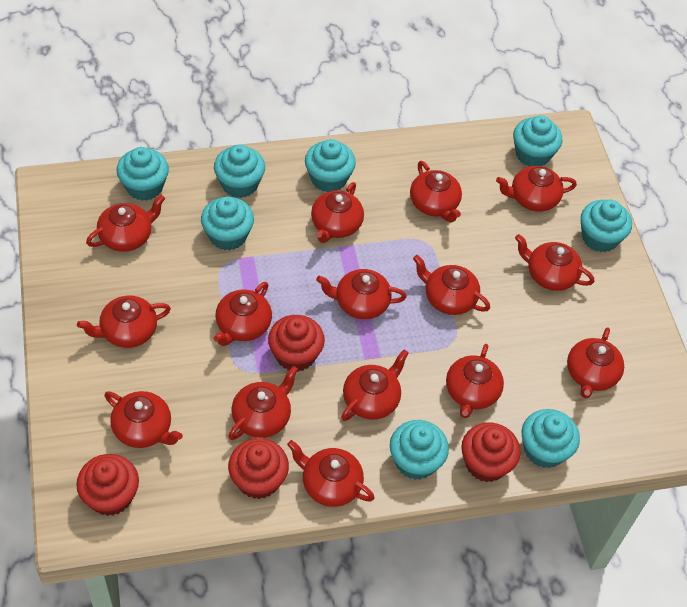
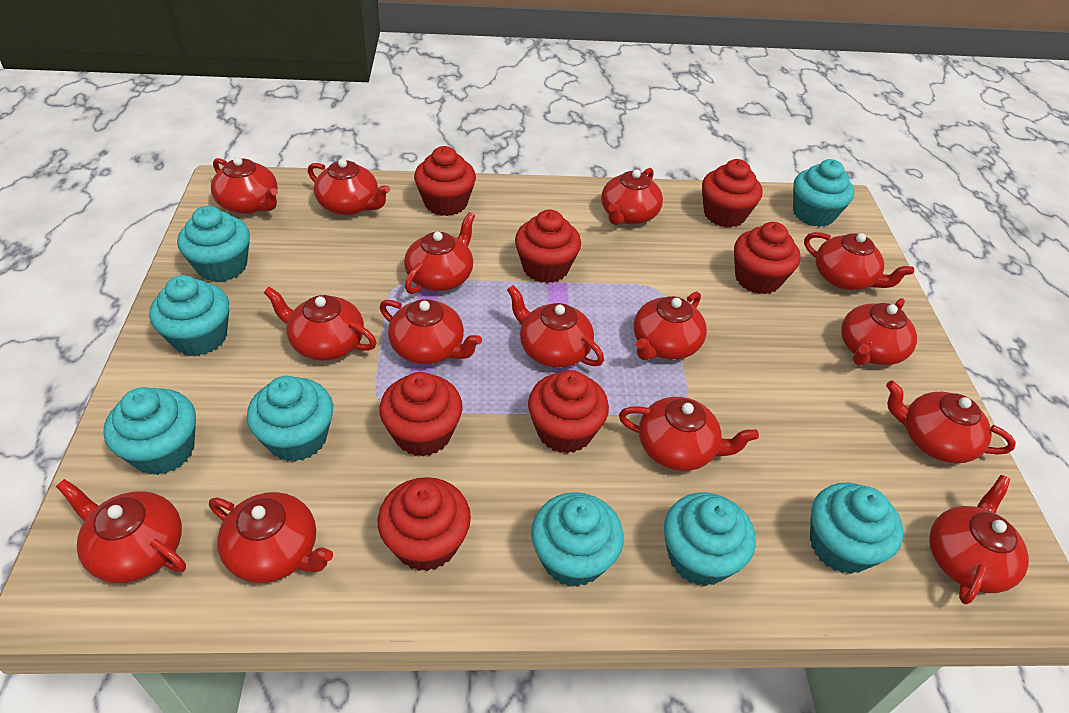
red cupcake: 4 -> 7

